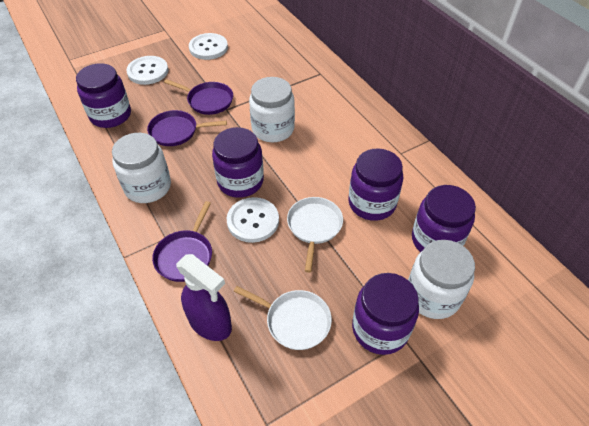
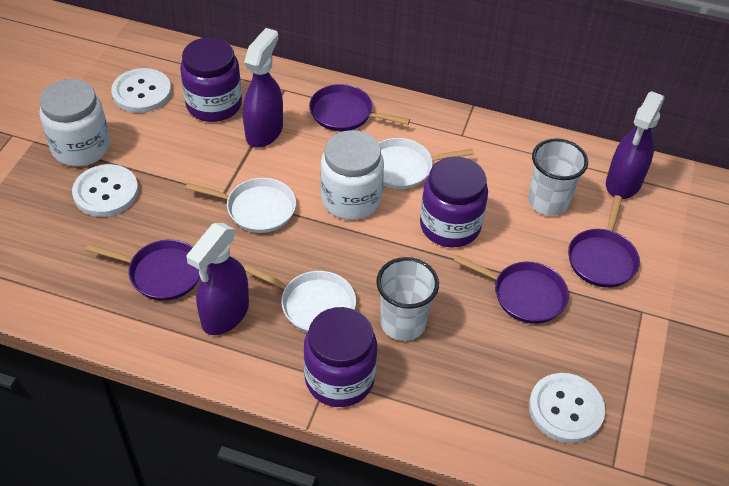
purple jar: 5 -> 3
purple pan: 3 -> 4
purple spray bottle: 1 -> 3
white cup: 0 -> 2
white jar: 3 -> 2
white pan: 2 -> 3

